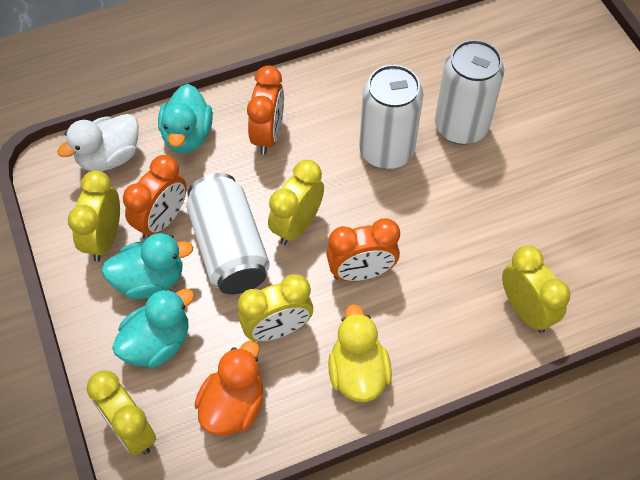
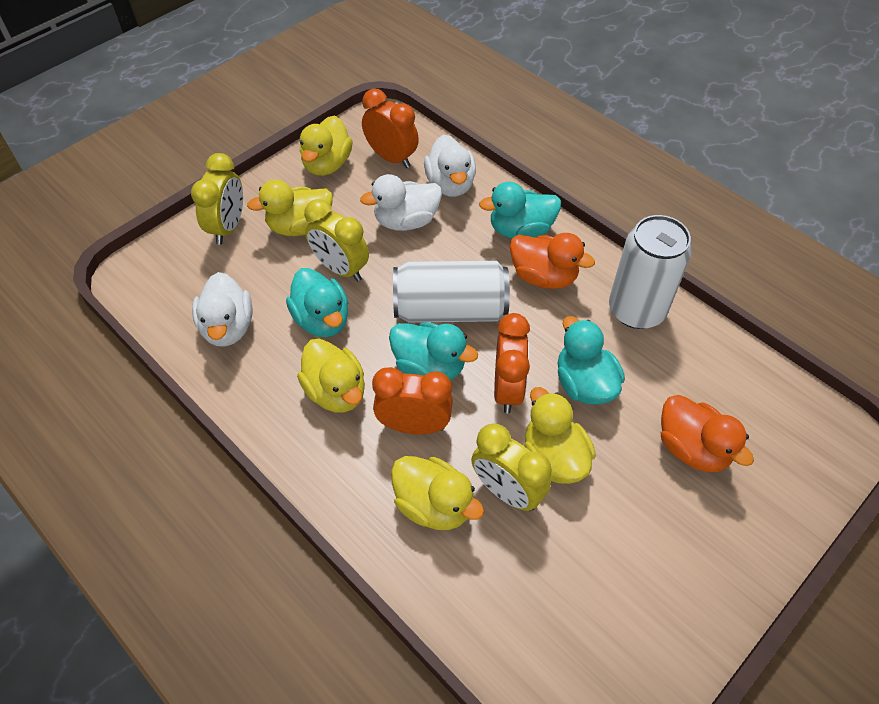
orange duck: 1 -> 2
turquoise duck: 3 -> 4
white can: 3 -> 2
white duck: 1 -> 3
yellow clock: 5 -> 3
yellow duck: 1 -> 5

